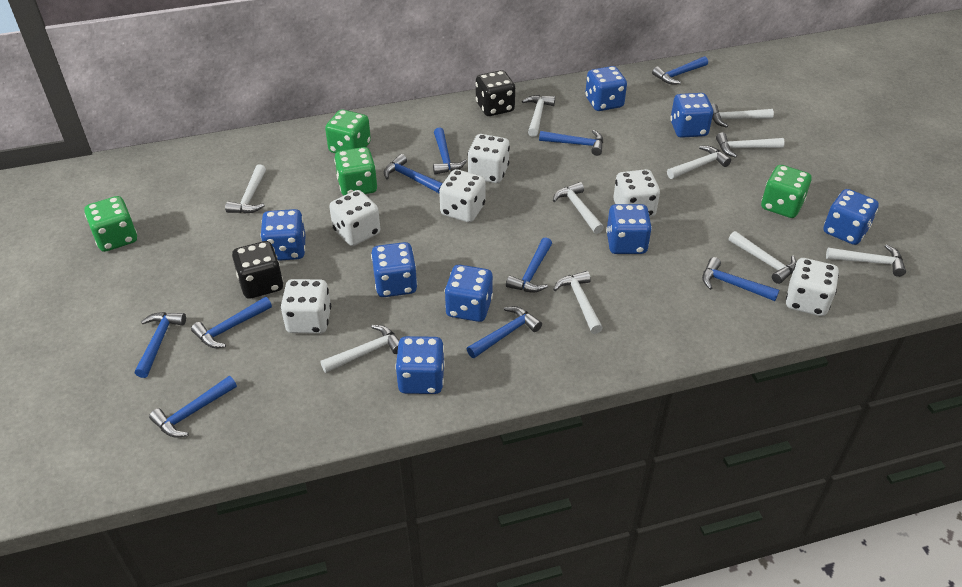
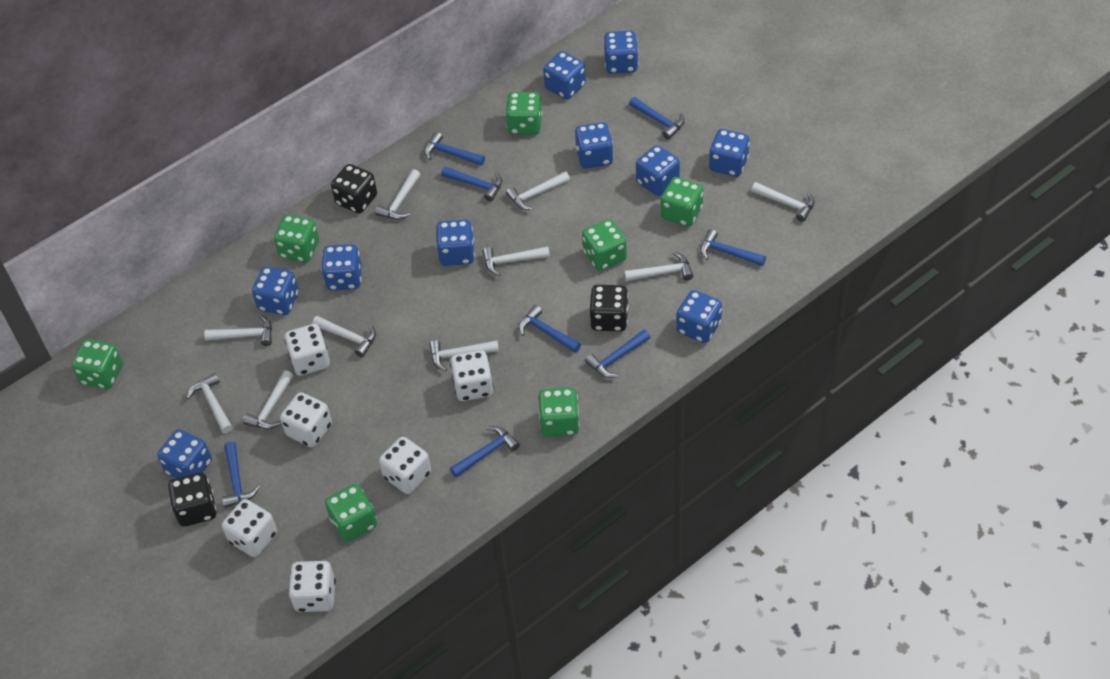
black dice: 2 -> 3
blue dice: 8 -> 10
blue hammer: 10 -> 8
green dice: 4 -> 7

